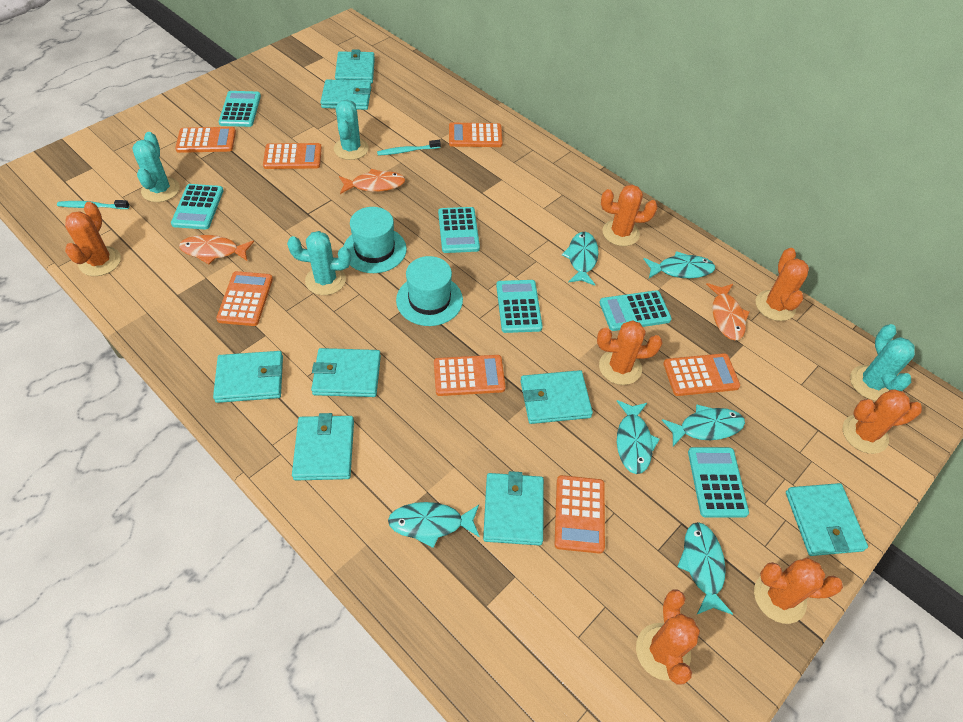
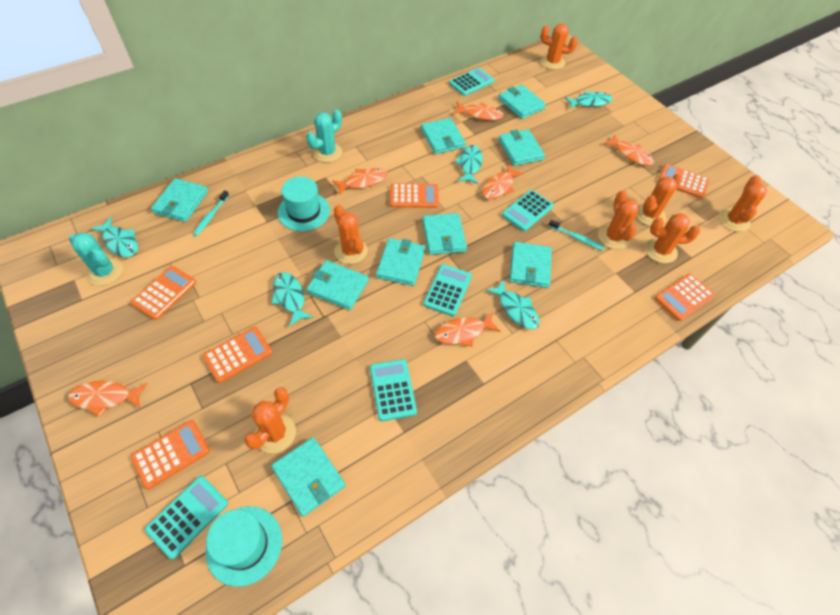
orange calculator: 7 -> 6
orange fish: 3 -> 6
turquoise cactus: 4 -> 2
turquoise calculator: 6 -> 5
turquoise fish: 6 -> 5
turquoise wallet: 8 -> 9

